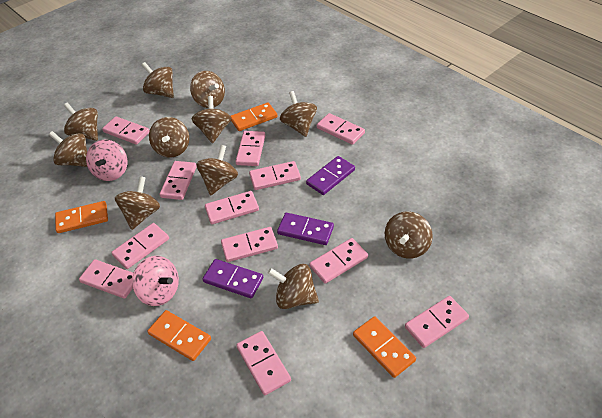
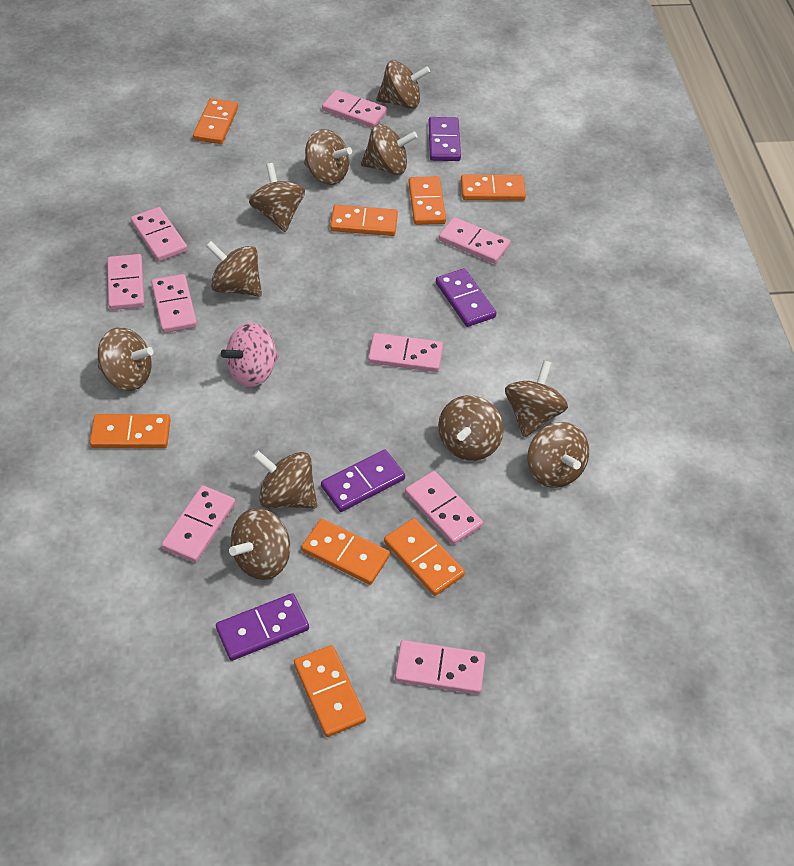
orange domino: 4 -> 8
pink domino: 12 -> 9
pink spinning top: 2 -> 1
purple domino: 3 -> 4

